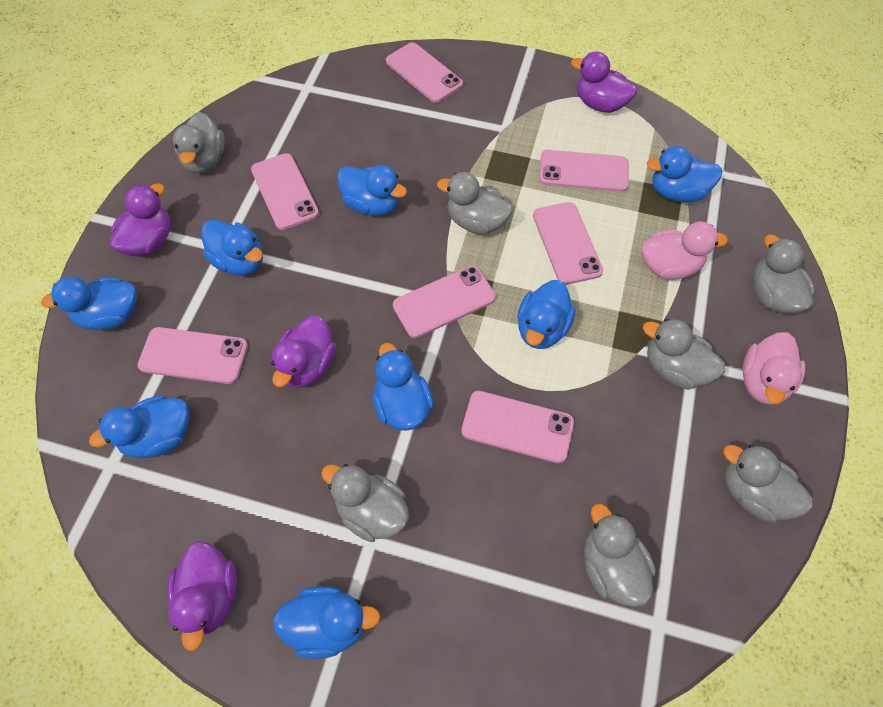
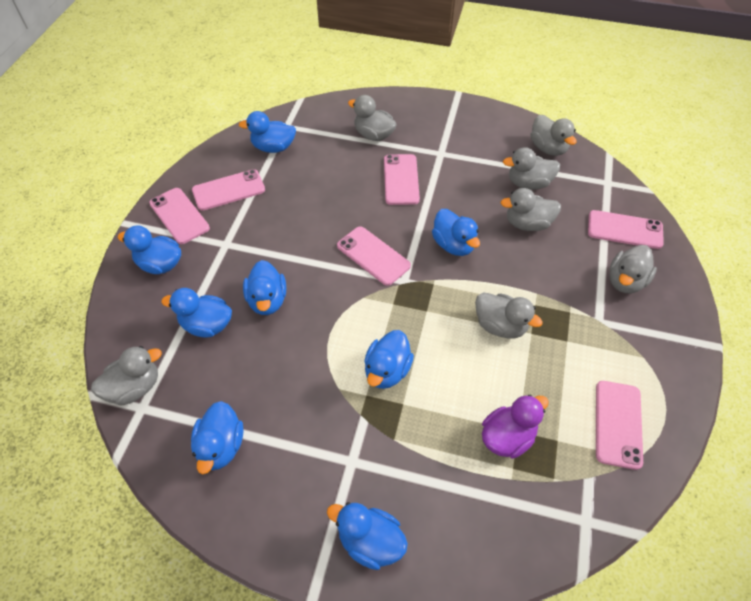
pink duck: 2 -> 0
pink phone: 7 -> 6
purple duck: 4 -> 1

